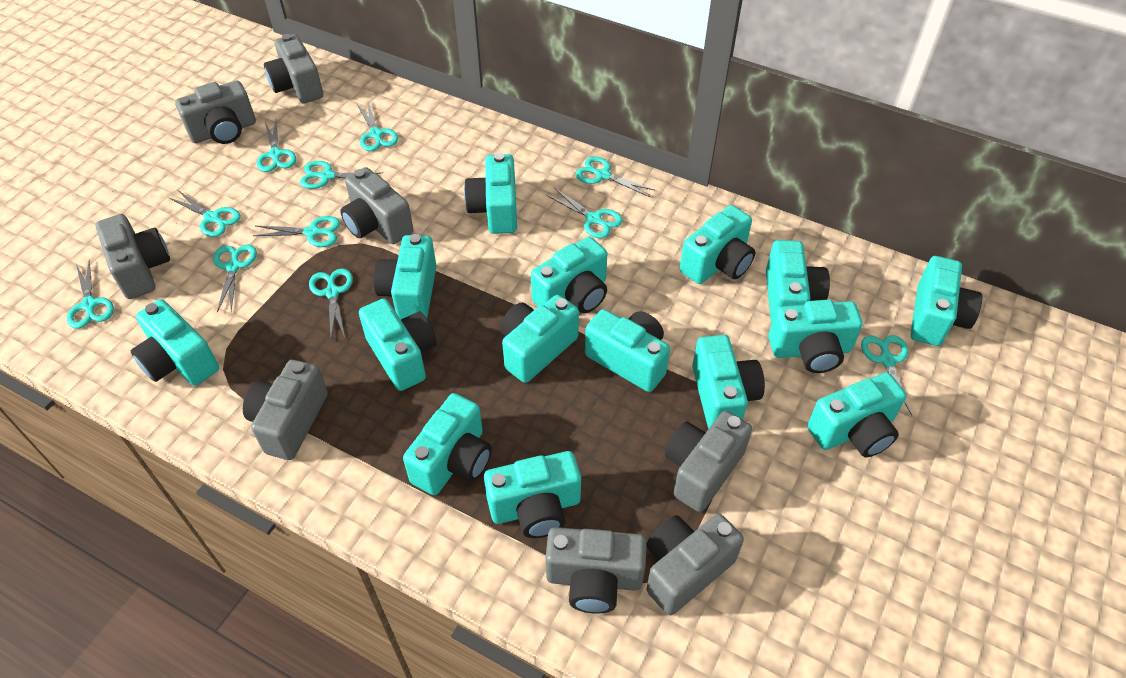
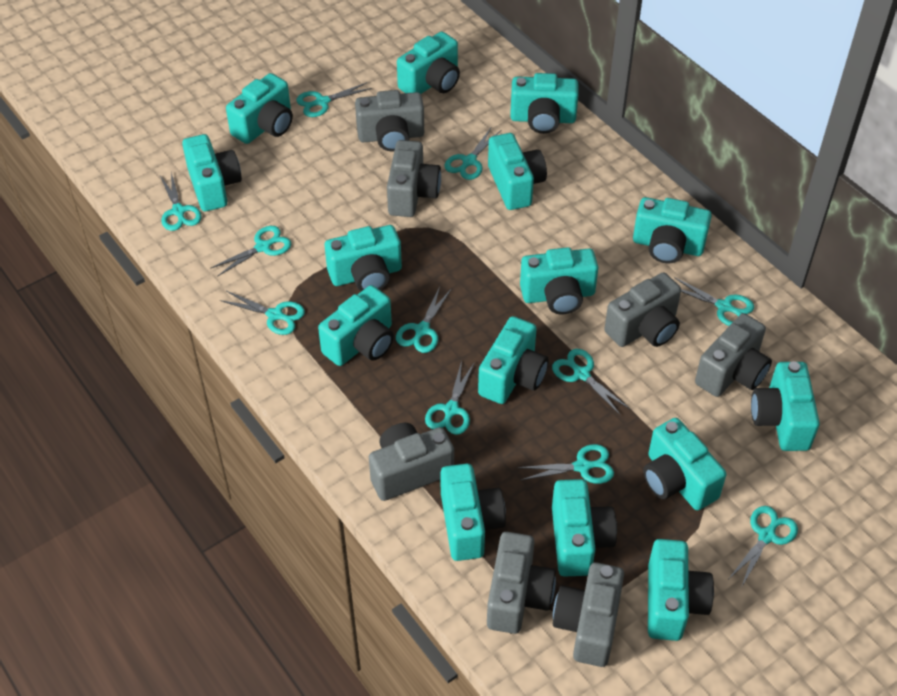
grey camera: 8 -> 7

